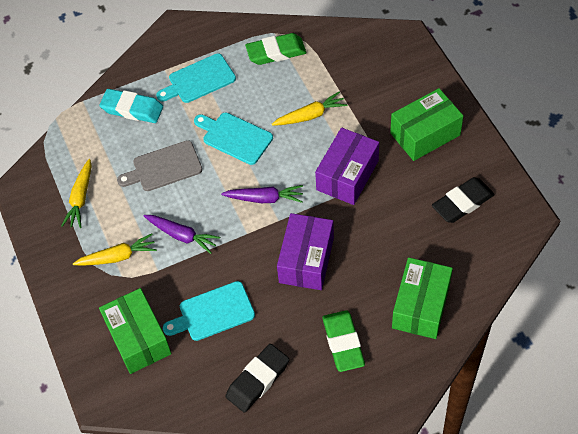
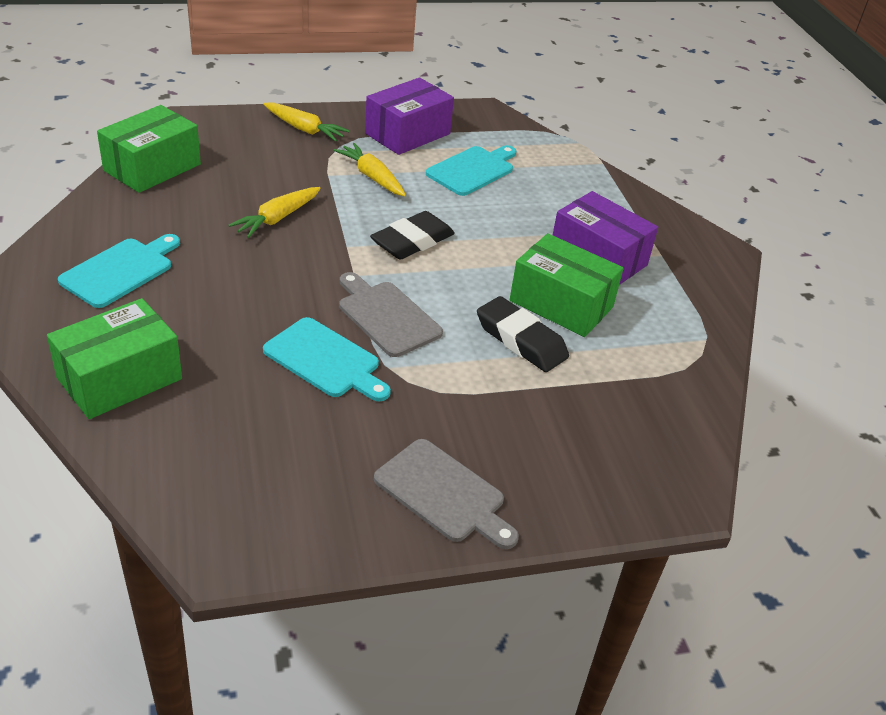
green eraser: 2 -> 0
grey cutting board: 1 -> 2
purple carrot: 2 -> 0
turquoise eraser: 1 -> 0

